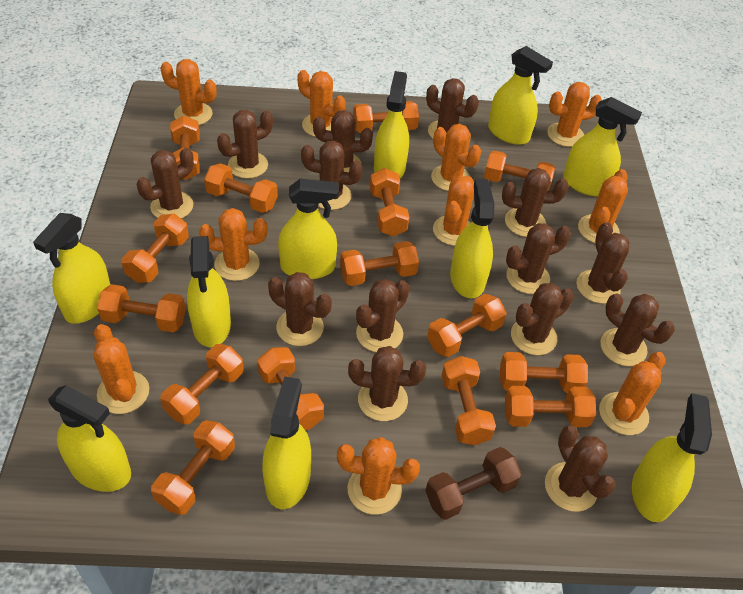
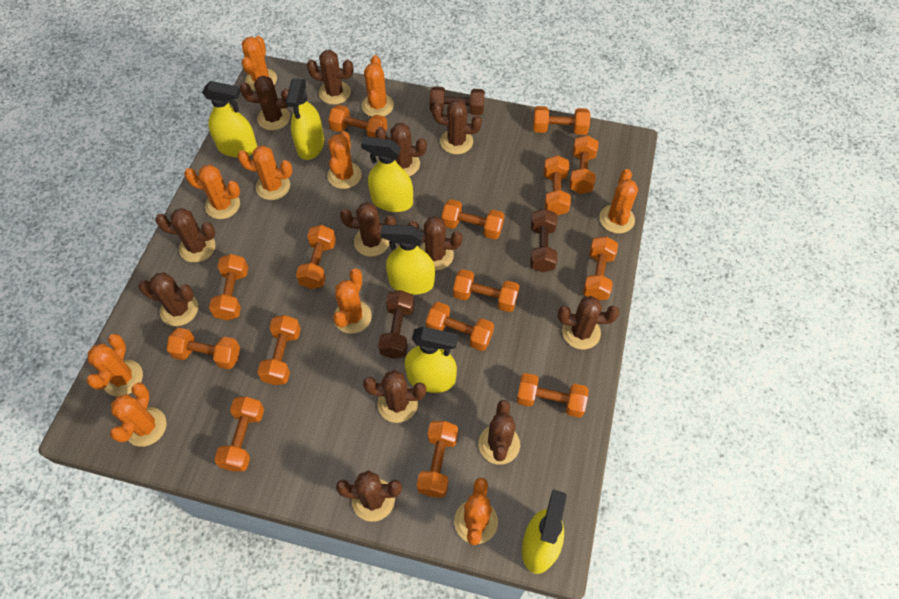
brown cactus: 14 -> 12
brown dumbbell: 1 -> 3
yellow spray bottle: 10 -> 6

